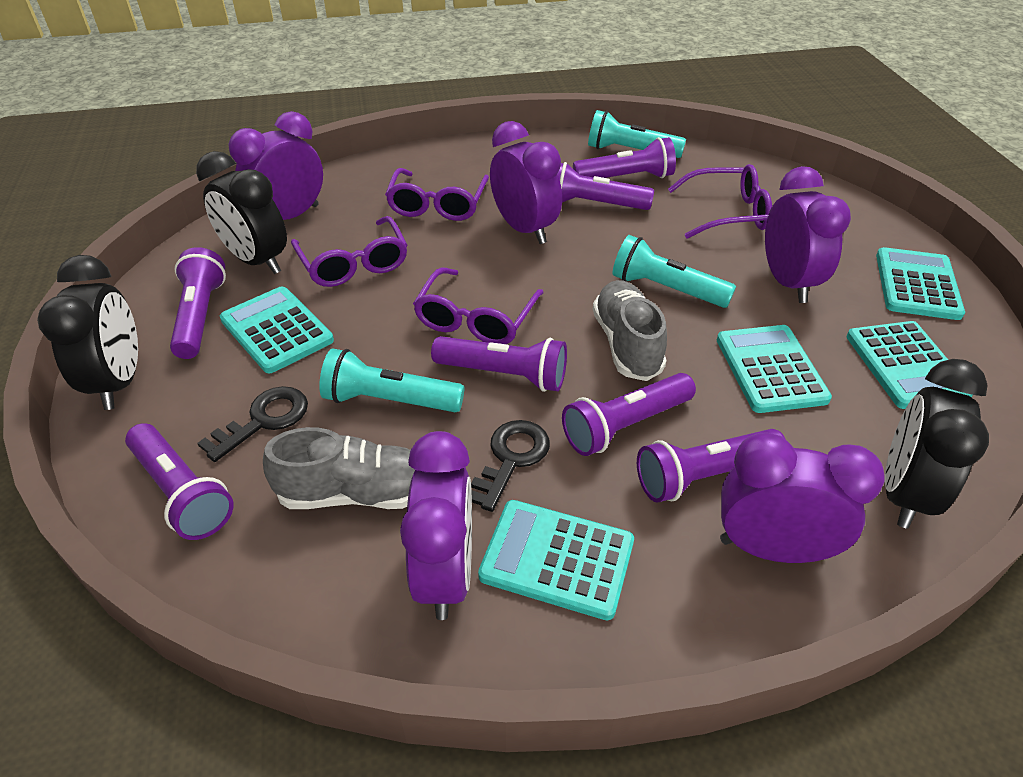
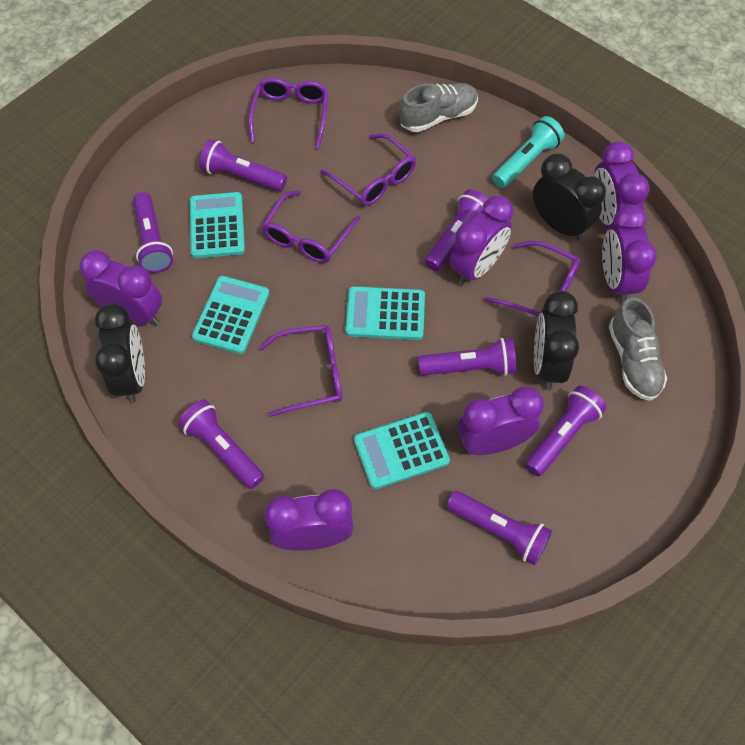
black key: 2 -> 0
purple clock: 5 -> 6
purple glasses: 4 -> 5
turquoise calculator: 5 -> 4
turquoise flashlight: 3 -> 1

